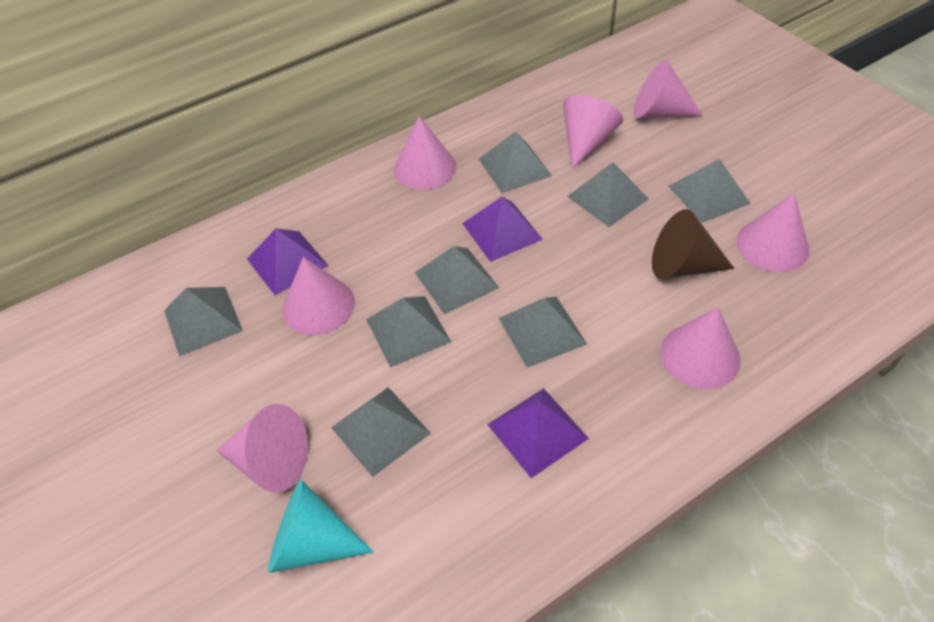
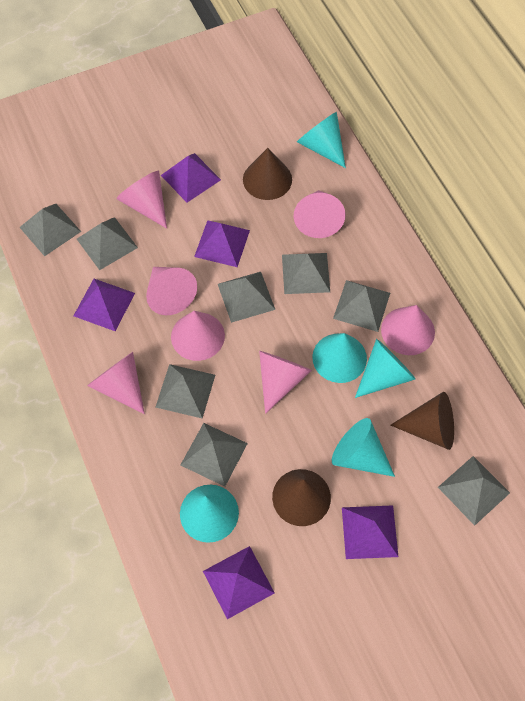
brown cone: 1 -> 3
purple pyramid: 3 -> 5
turquoise cone: 1 -> 5

